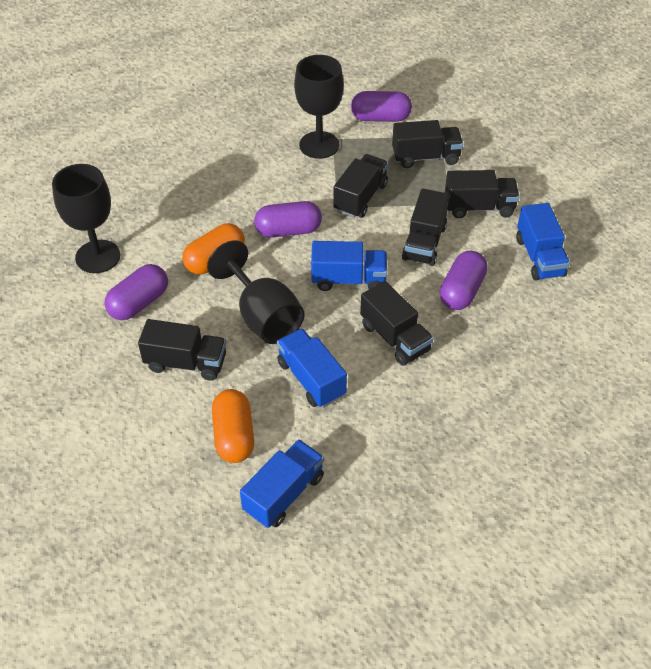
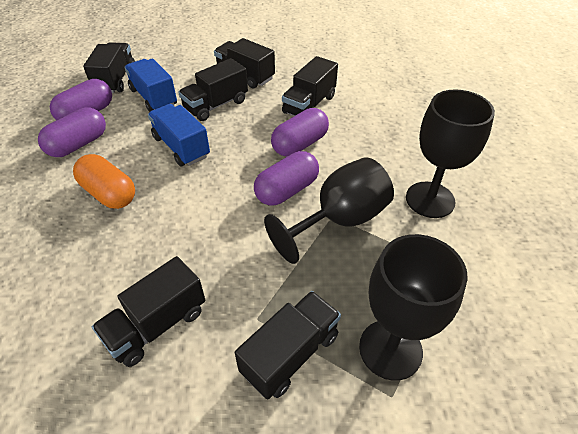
blue truck: 4 -> 2
orange capsule: 2 -> 1

